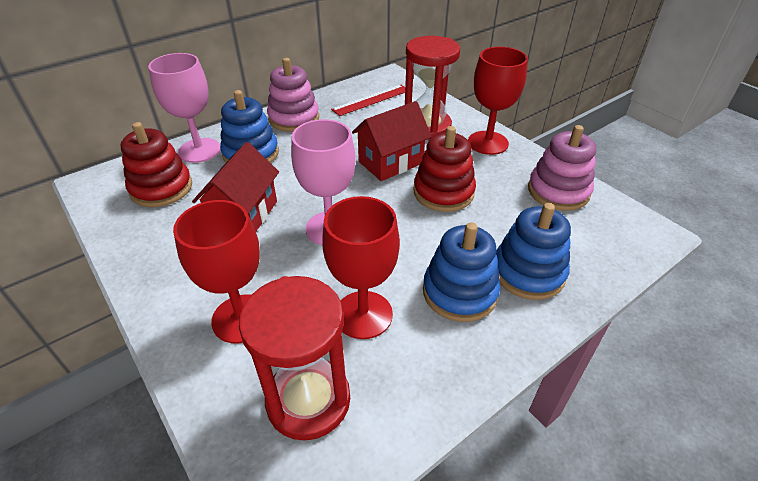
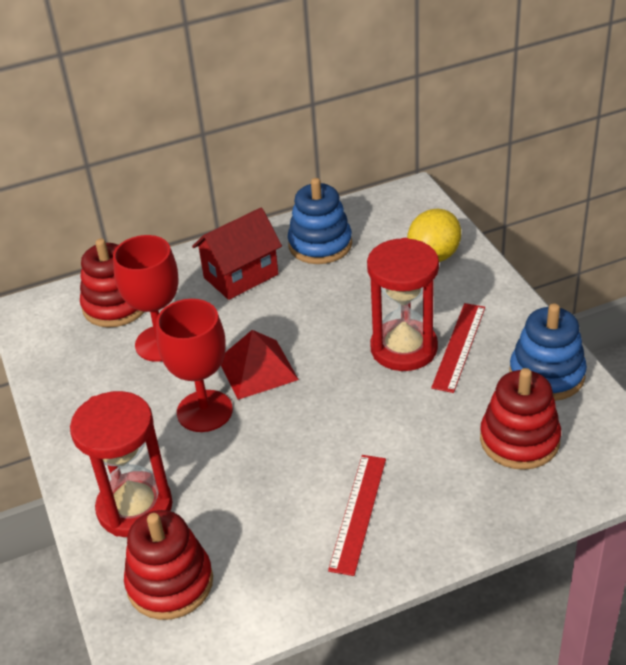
blue stacking toy: 3 -> 2
pink goblet: 2 -> 0
pink stacking toy: 2 -> 0
red goblet: 3 -> 2
red house: 2 -> 1
red pyramid: 0 -> 1
red ruler: 1 -> 2
red stacking toy: 2 -> 3
yellow lemon: 0 -> 1

